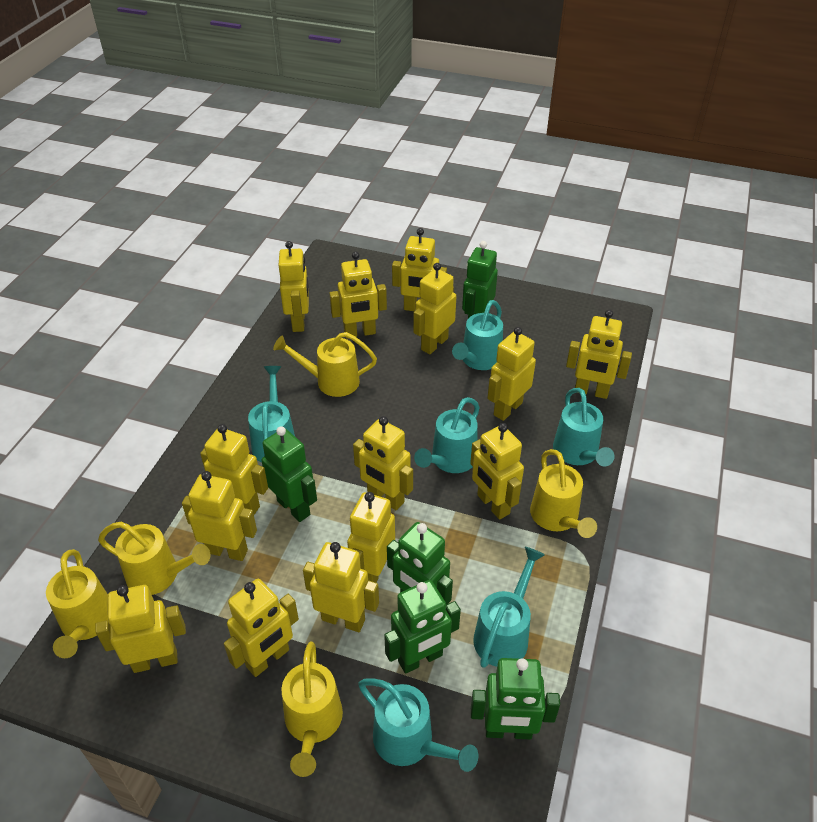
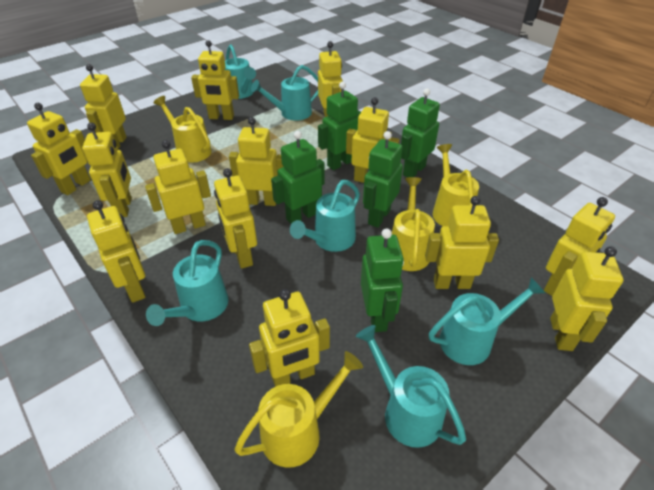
yellow watering can: 5 -> 4

